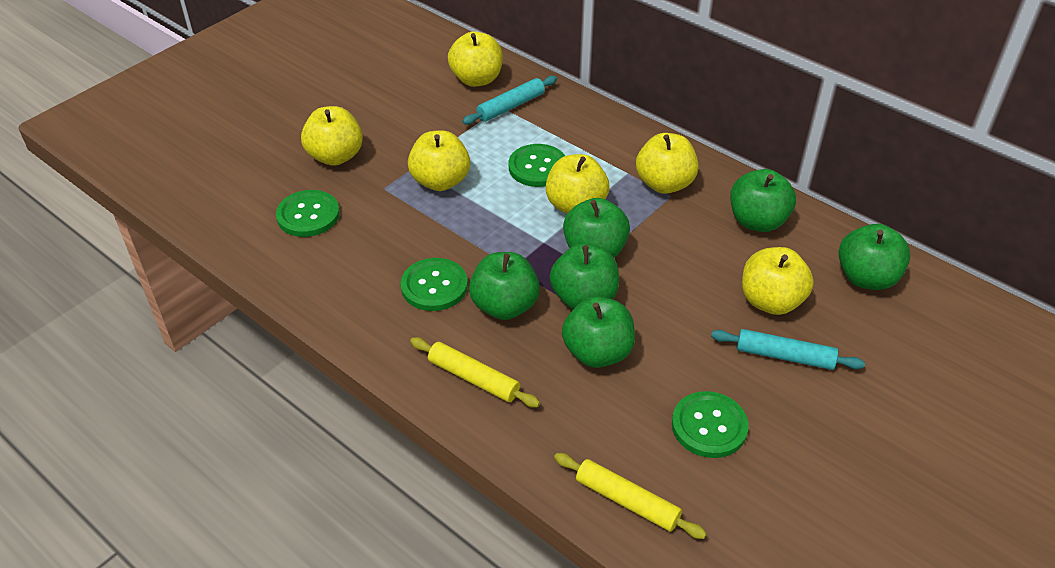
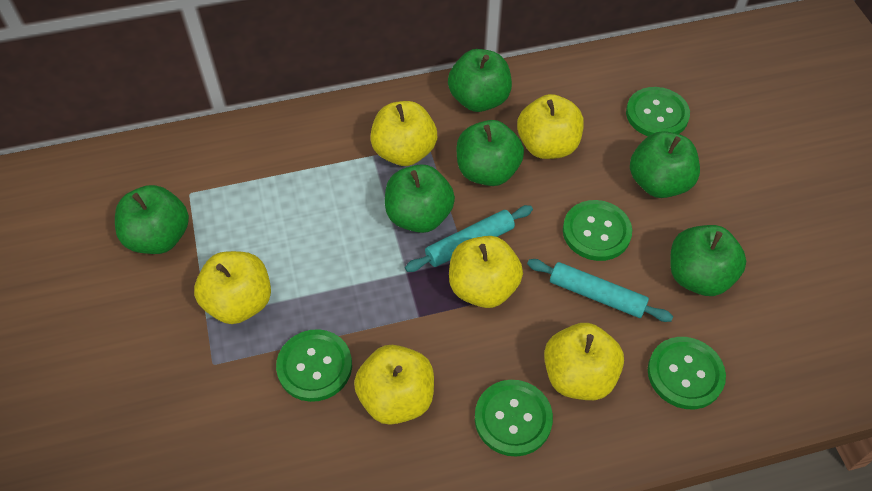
green button: 4 -> 5
yellow rolling pin: 2 -> 0

